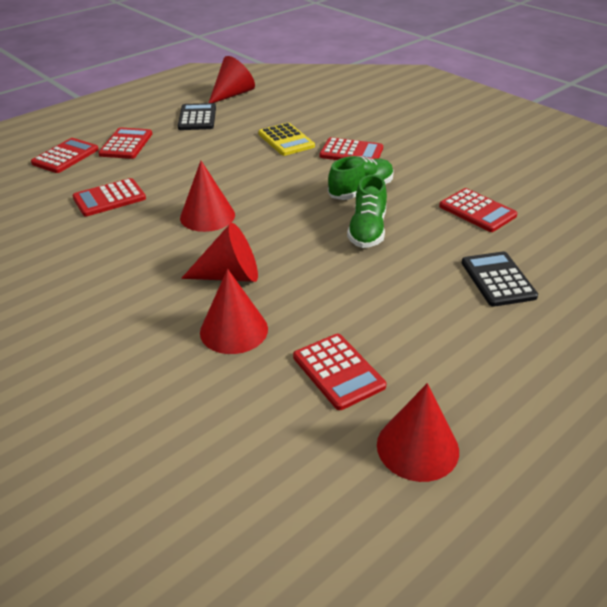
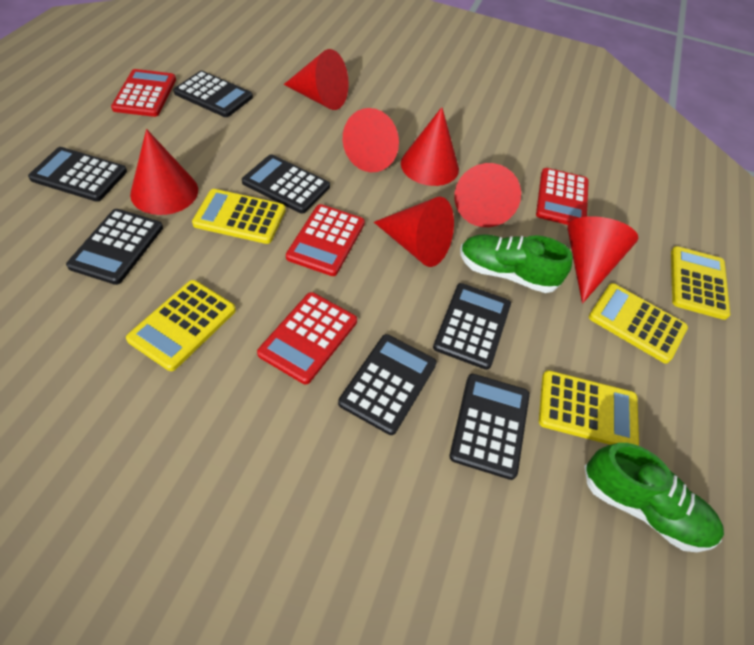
black calculator: 2 -> 7
red calculator: 6 -> 4
red cone: 5 -> 7
yellow calculator: 1 -> 5

